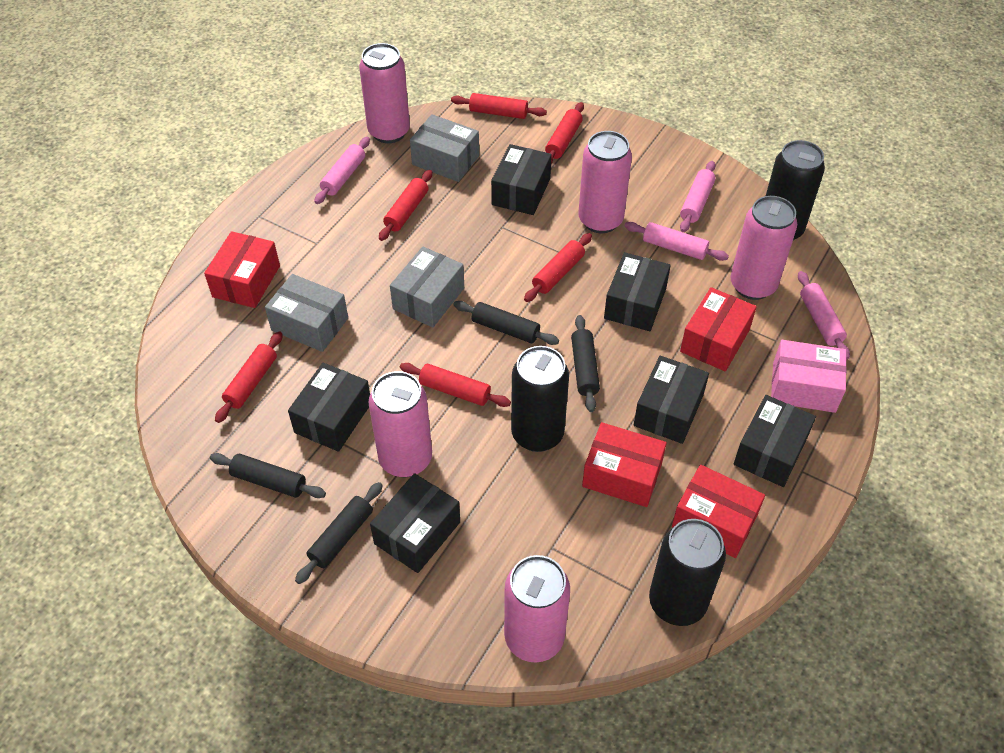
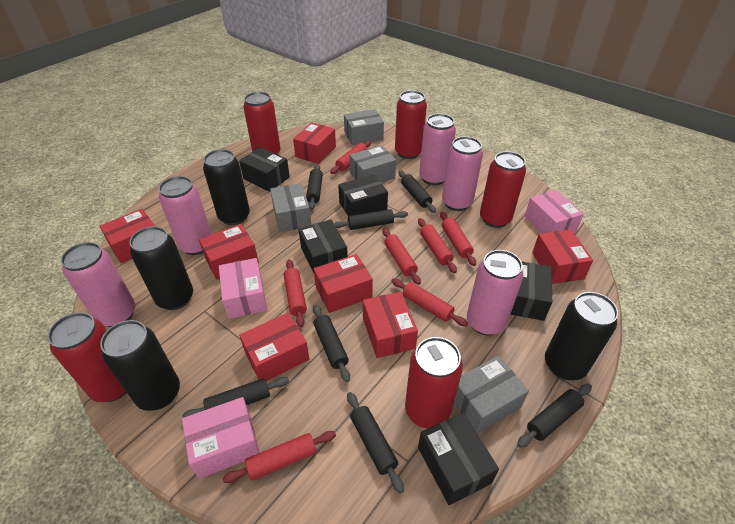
black box: 6 -> 5
black can: 3 -> 4
black rolling pin: 4 -> 7
grey box: 3 -> 4
pink box: 1 -> 3
pink rolling pin: 4 -> 0
red box: 4 -> 7
red can: 0 -> 5
red rolling pin: 6 -> 7

